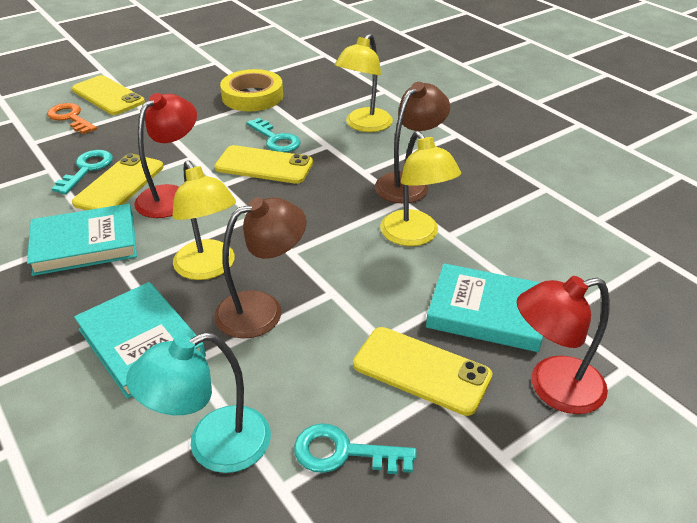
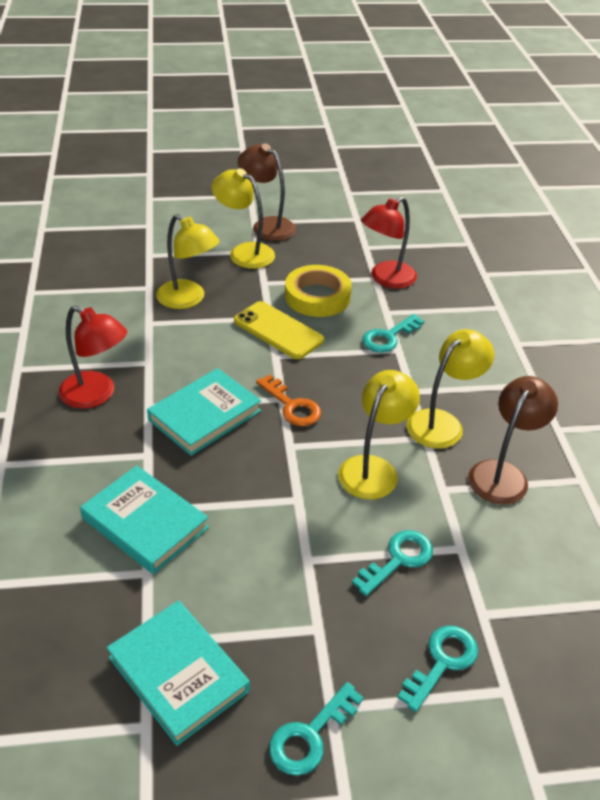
turquoise key: 3 -> 4
turquoise lamp: 1 -> 0
yellow lamp: 3 -> 4
yellow phone: 4 -> 1

